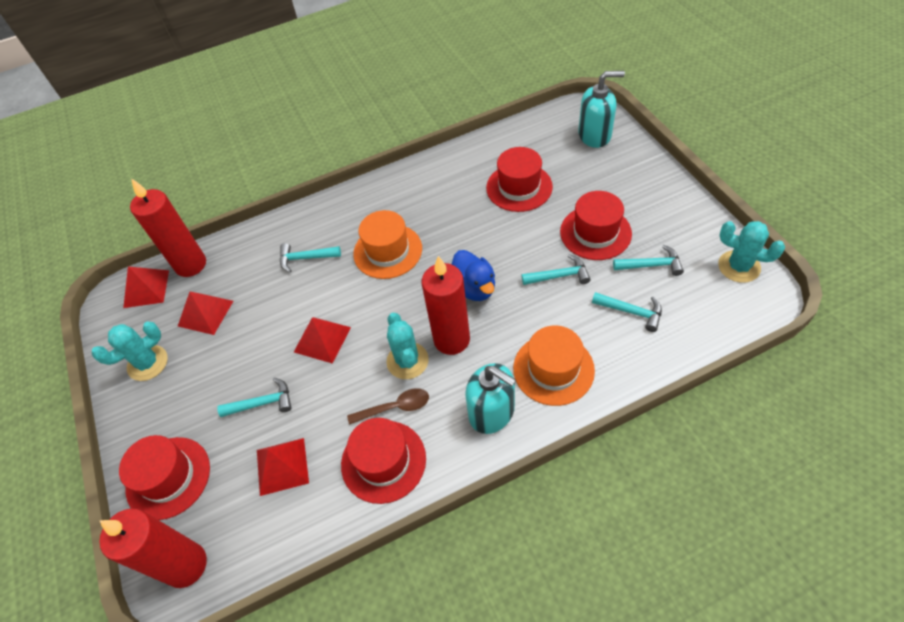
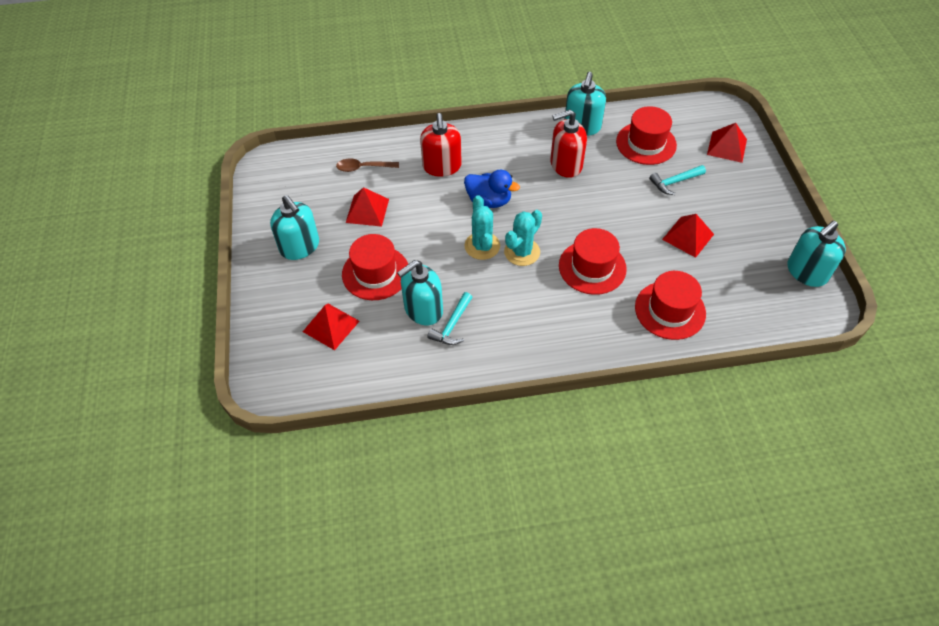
orange hat: 2 -> 0
red candle: 3 -> 0
red soap dispenser: 0 -> 2
turquoise cactus: 3 -> 2
turquoise hammer: 5 -> 2
turquoise soap dispenser: 2 -> 4

